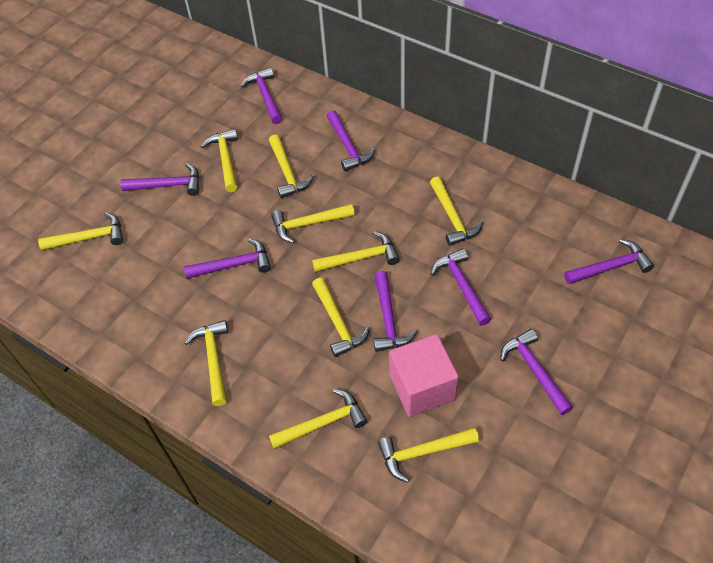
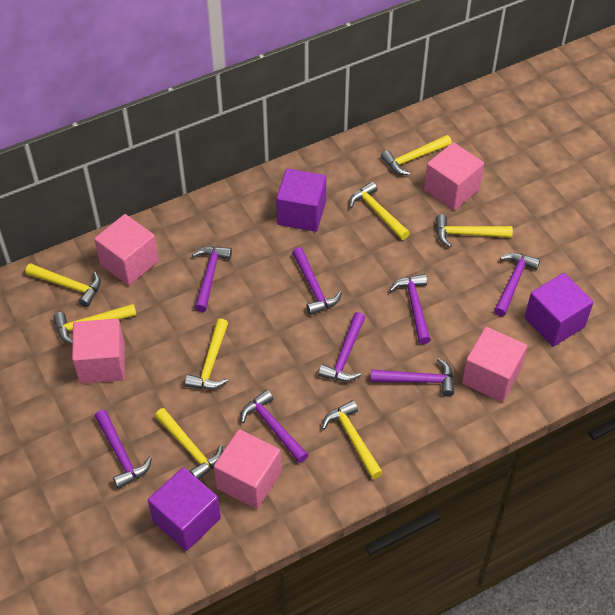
pink cube: 1 -> 5
purple cube: 0 -> 3
yellow hammer: 10 -> 8

